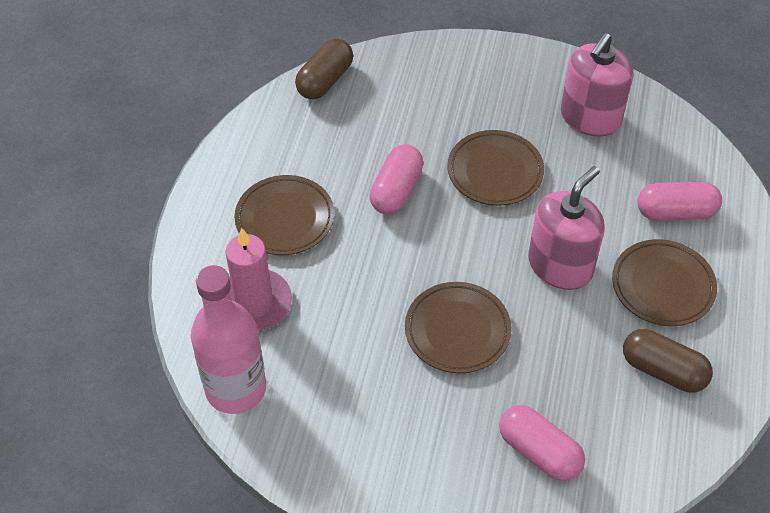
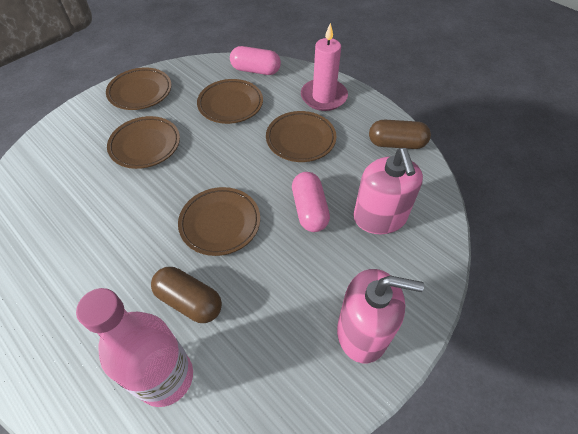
brown plate: 4 -> 5
pink capsule: 3 -> 2

